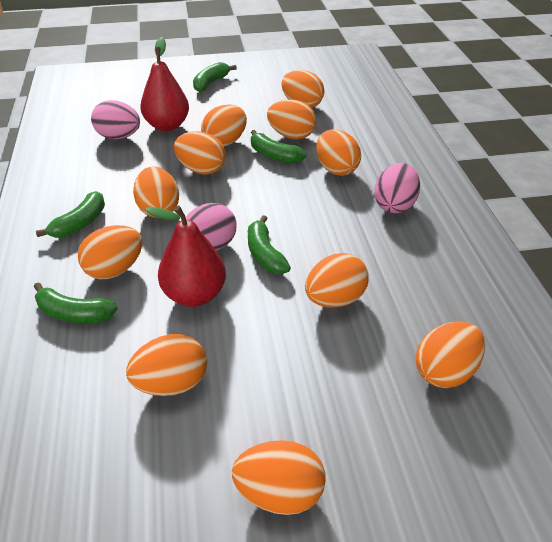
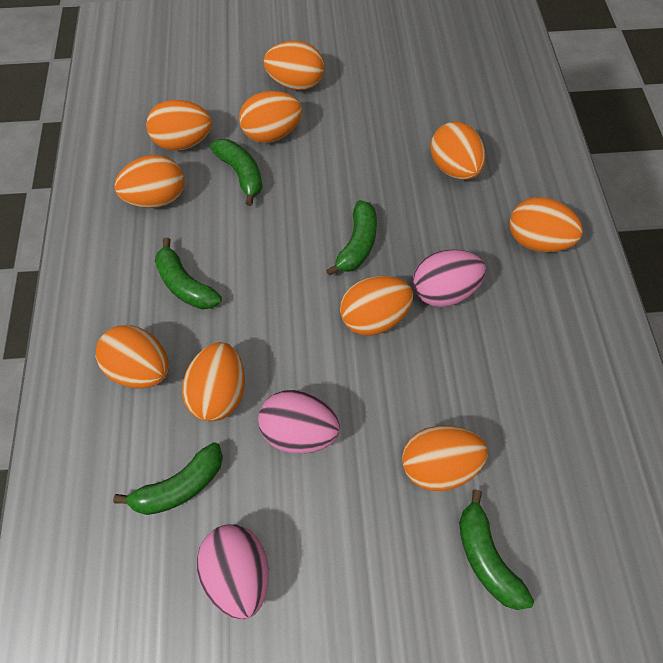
orange egg: 11 -> 10
red pear: 2 -> 0

